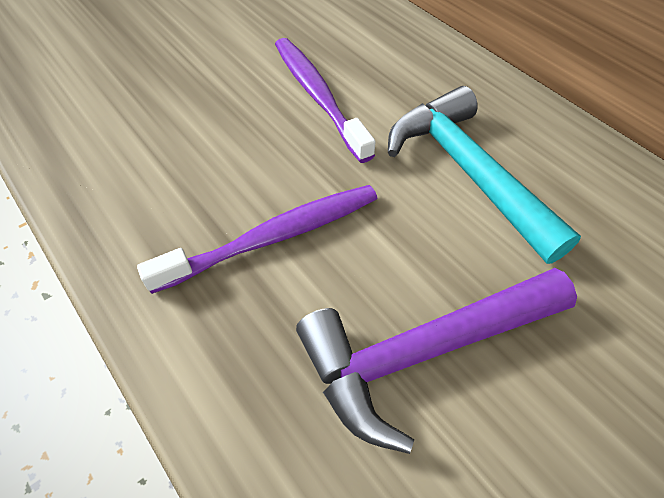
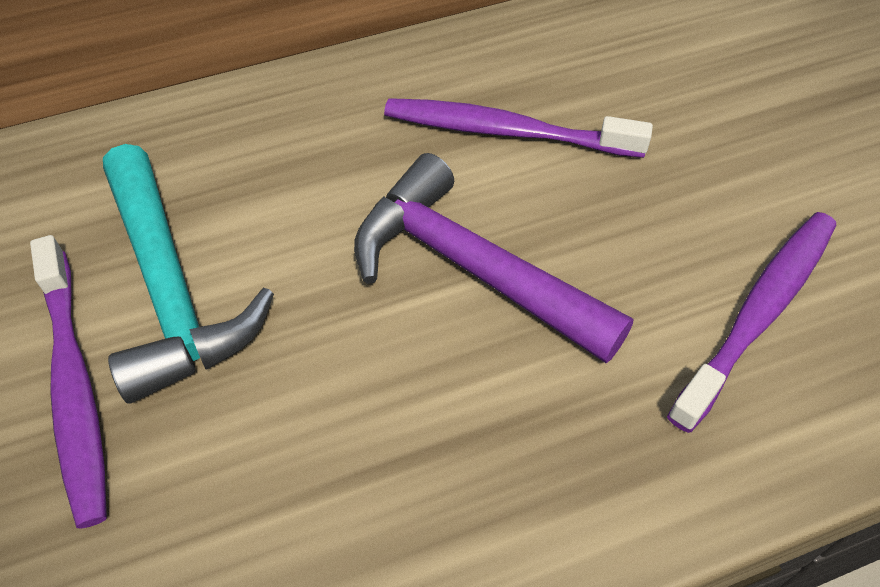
purple toothbrush: 2 -> 3

